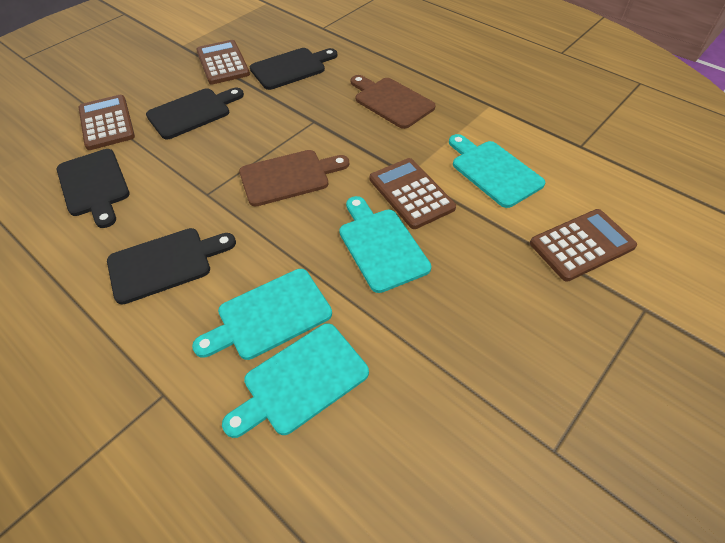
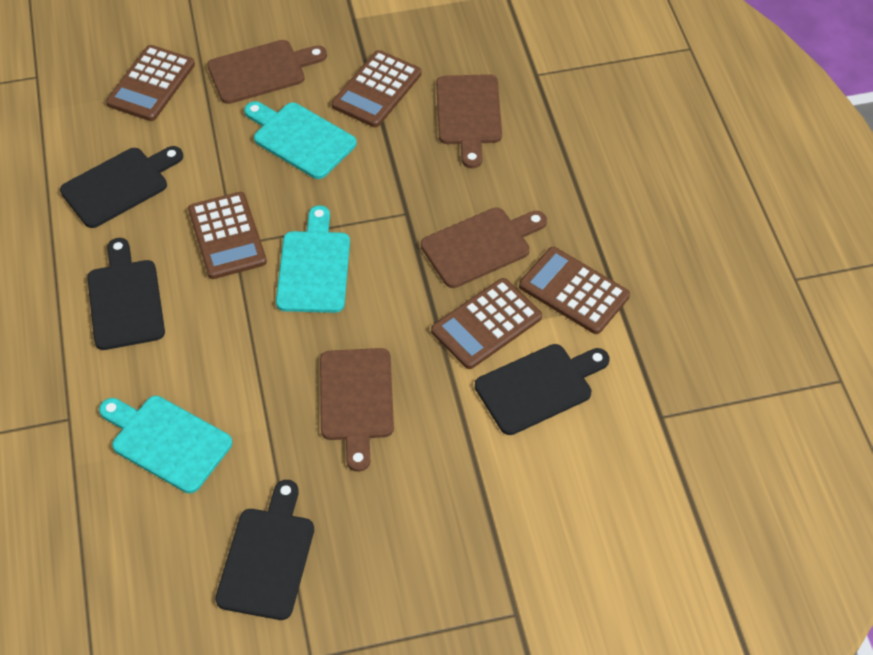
brown calculator: 4 -> 5
brown cutting board: 2 -> 4
turquoise cutting board: 4 -> 3

